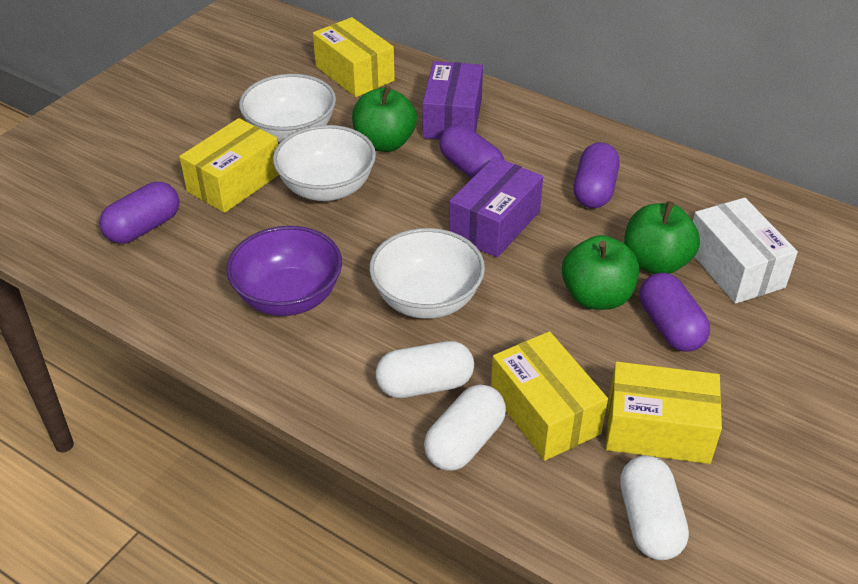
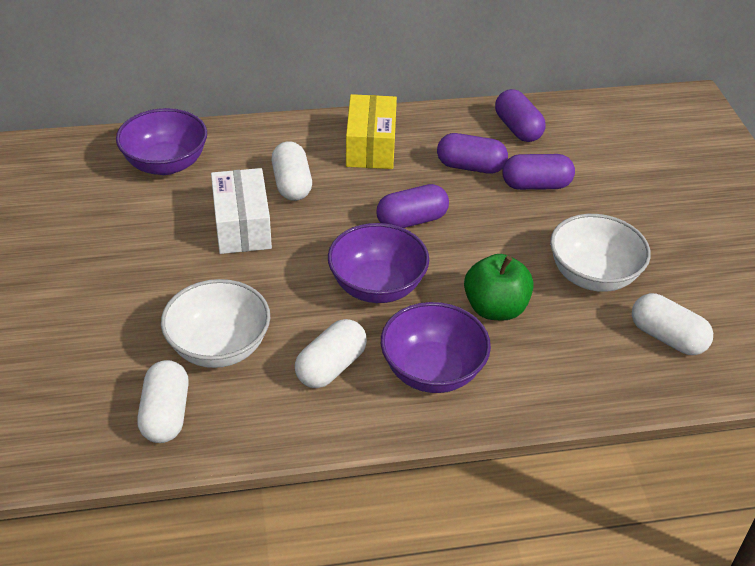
green apple: 3 -> 1
purple bowl: 1 -> 3
purple box: 2 -> 0
white bowl: 3 -> 2
white capsule: 3 -> 4
yellow box: 4 -> 1

